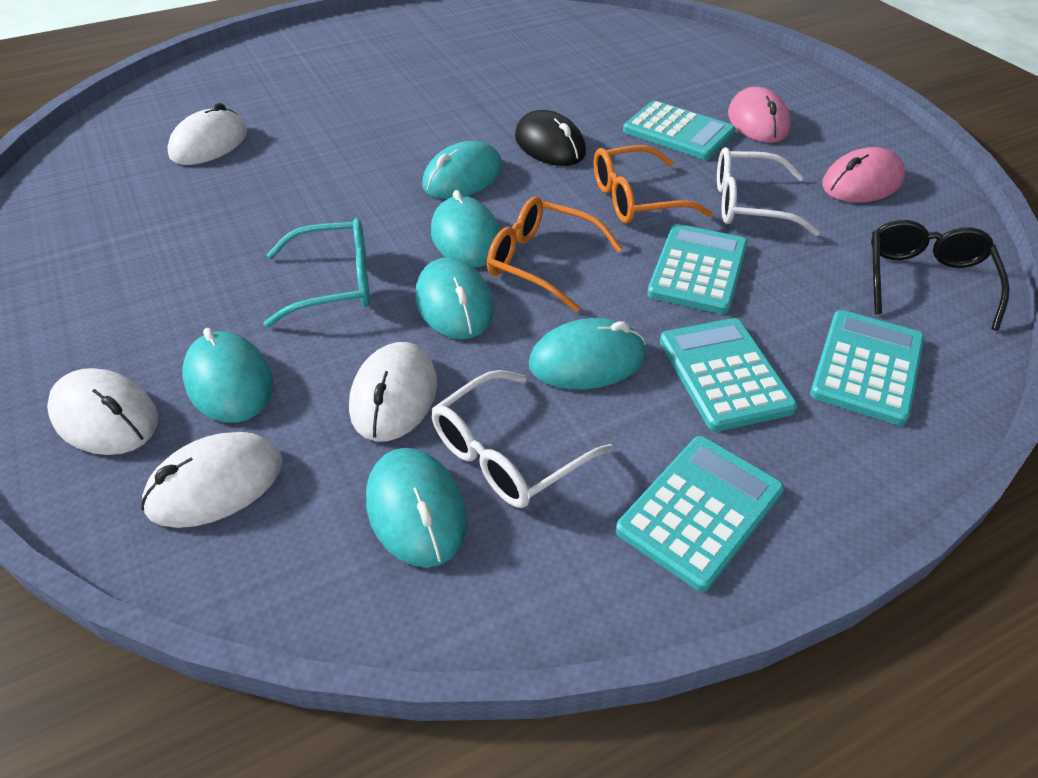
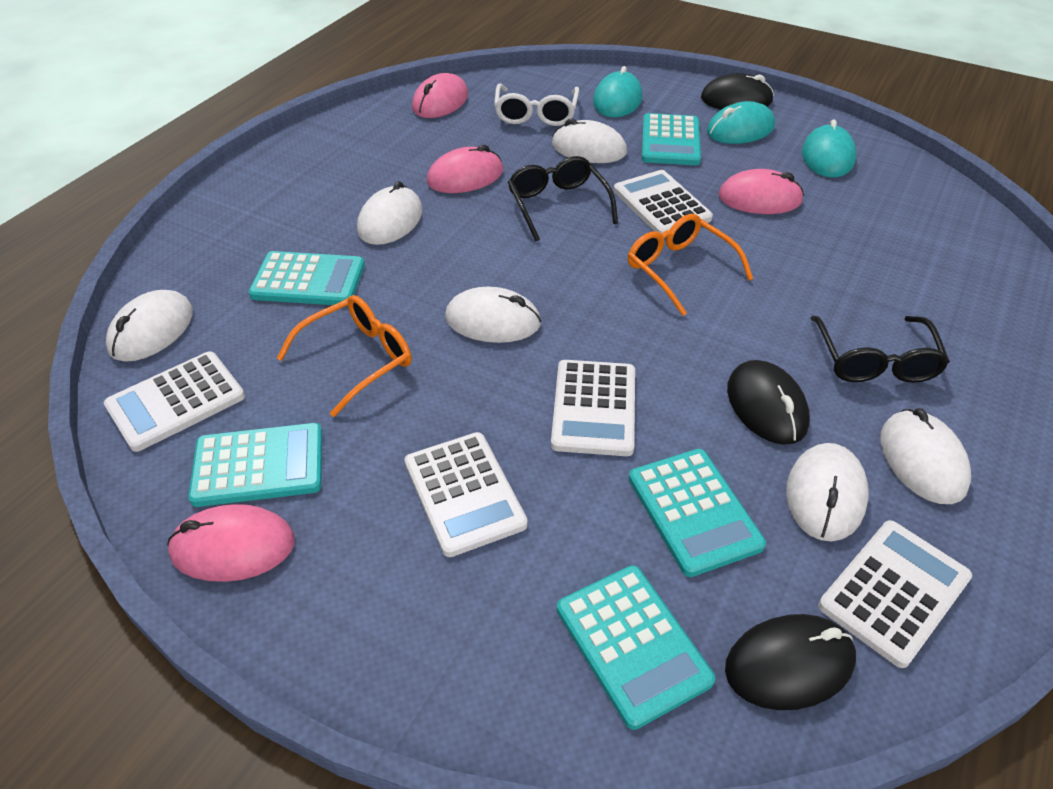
black glasses: 1 -> 2
black mouse: 1 -> 3
pink mouse: 2 -> 4
turquoise glasses: 1 -> 0
turquoise mouse: 6 -> 3
white calculator: 0 -> 5
white glasses: 2 -> 1
white mouse: 4 -> 6

